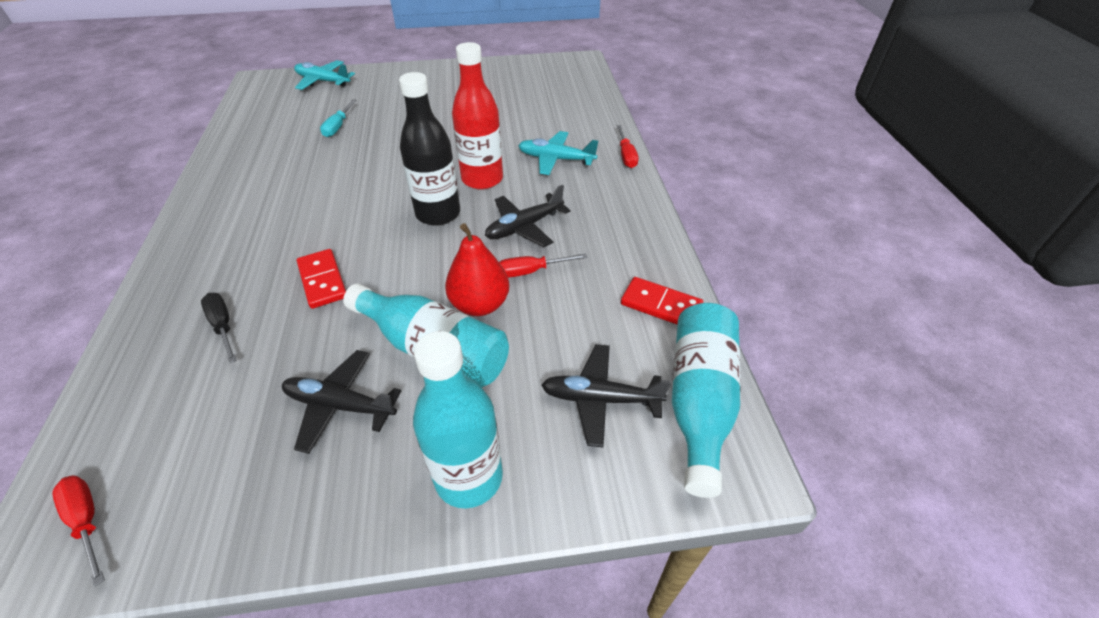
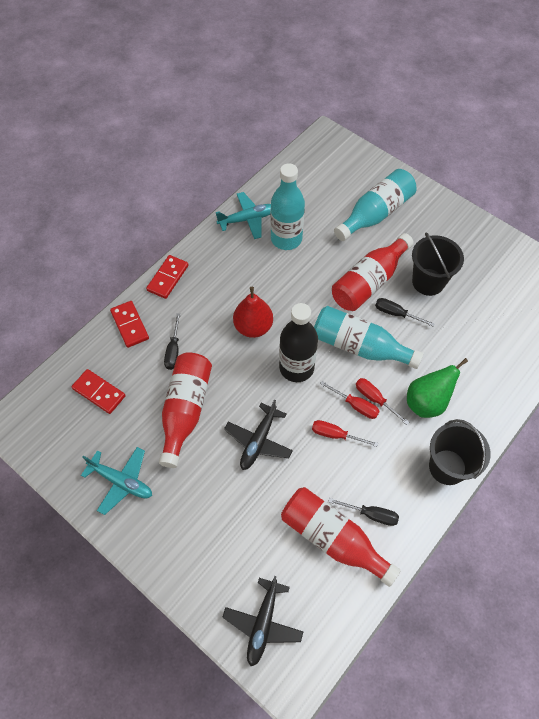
black bucket: 0 -> 2
black plane: 3 -> 2
black screwdriver: 1 -> 3
green pear: 0 -> 1
red bottle: 1 -> 3
red domino: 2 -> 3
turquoise screwdriver: 1 -> 0

